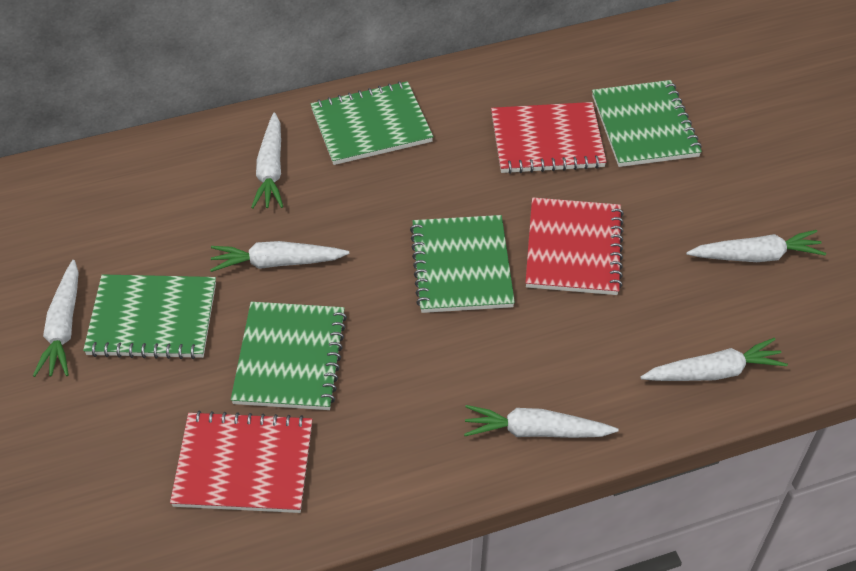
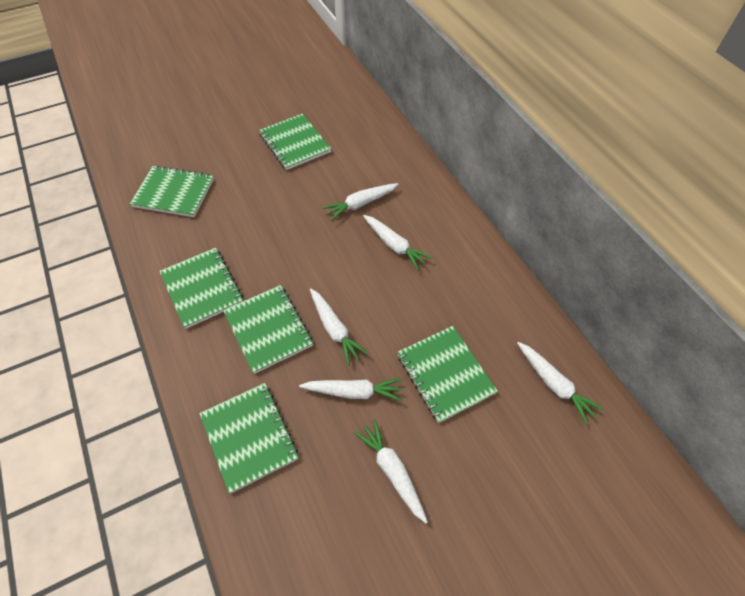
green notebook: 5 -> 6
red notebook: 3 -> 0

